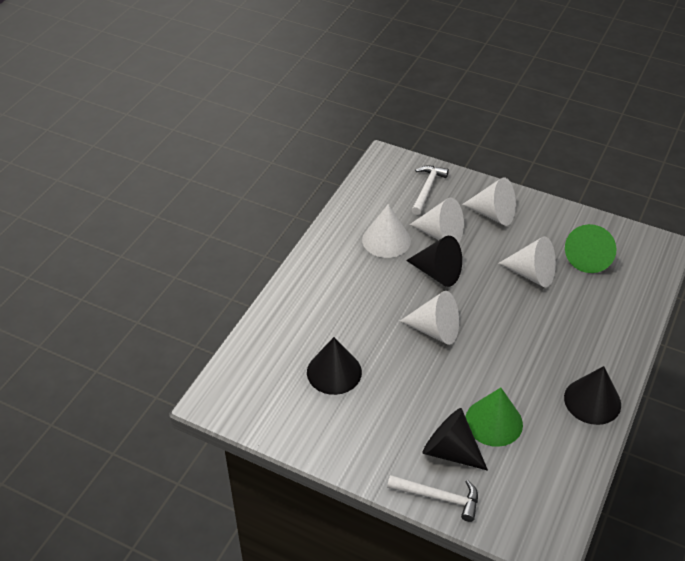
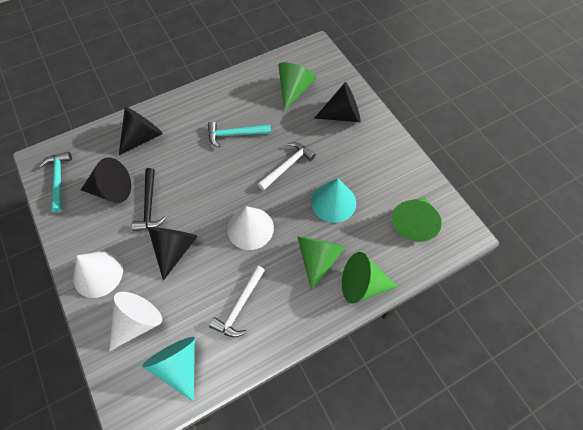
black hammer: 0 -> 1
green cone: 2 -> 4
turquoise cone: 0 -> 2
turquoise hammer: 0 -> 2
white cone: 5 -> 3

